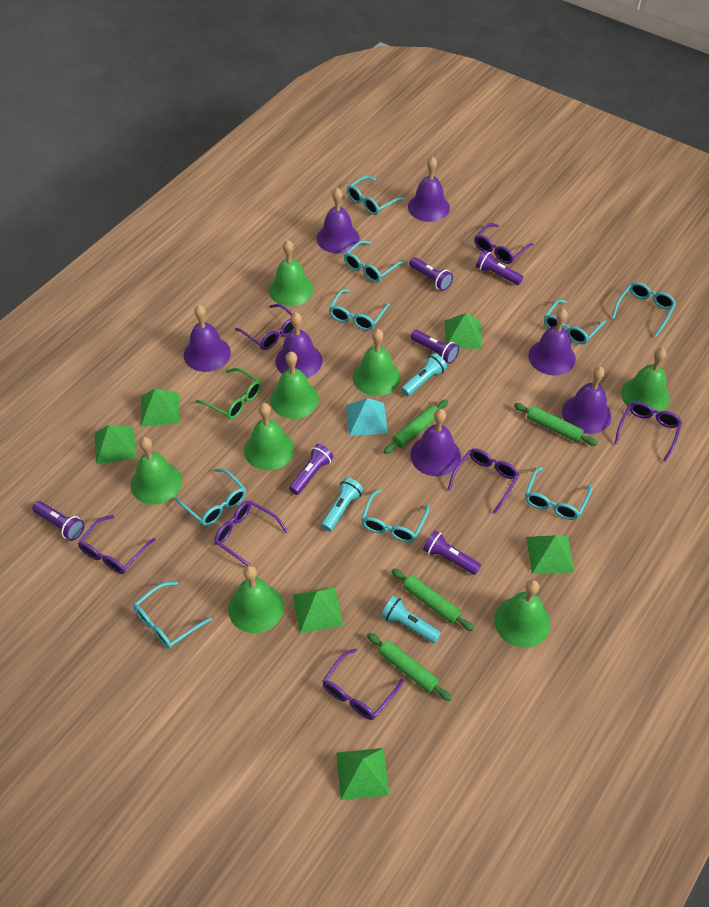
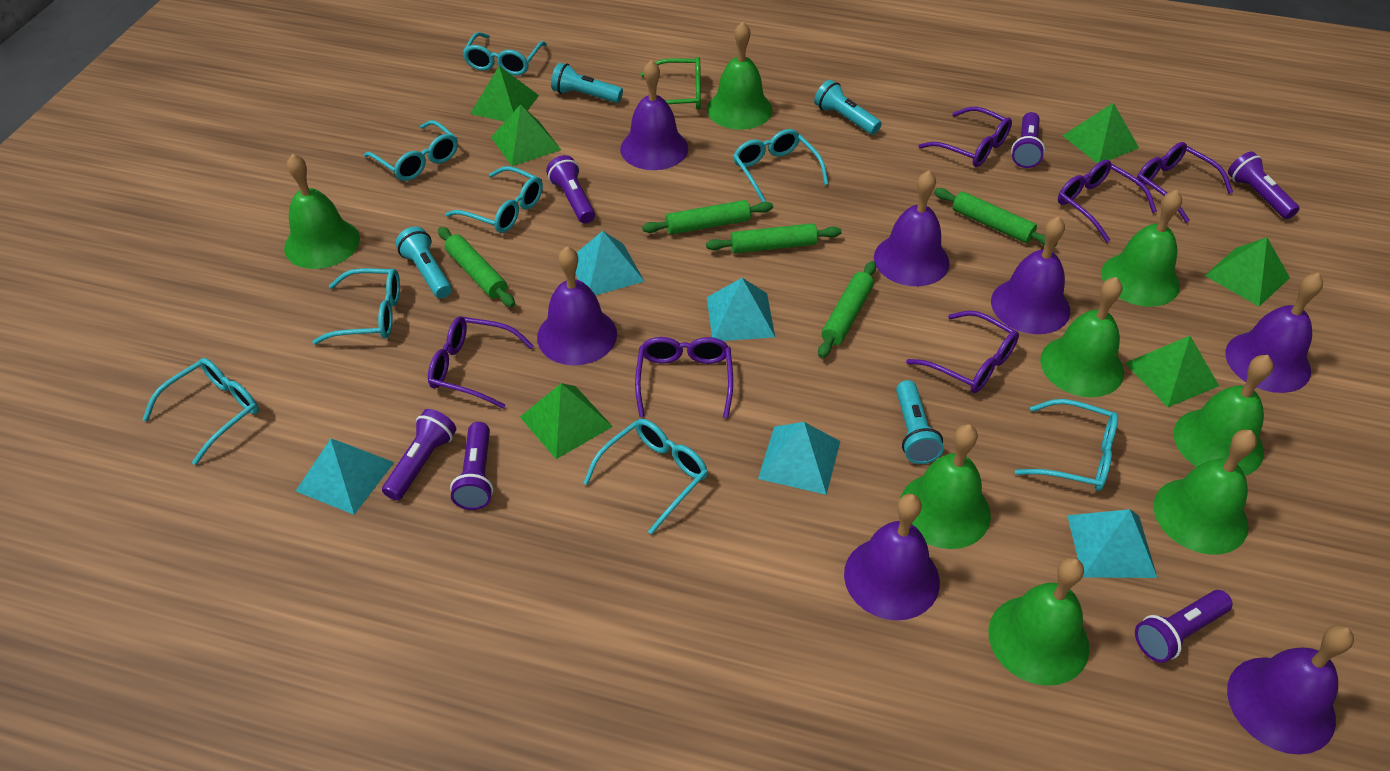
green rolling pin: 4 -> 5
purple glasses: 7 -> 6
turquoise flashlight: 3 -> 4
turquoise glasses: 9 -> 8
turquoise pyramid: 1 -> 5

